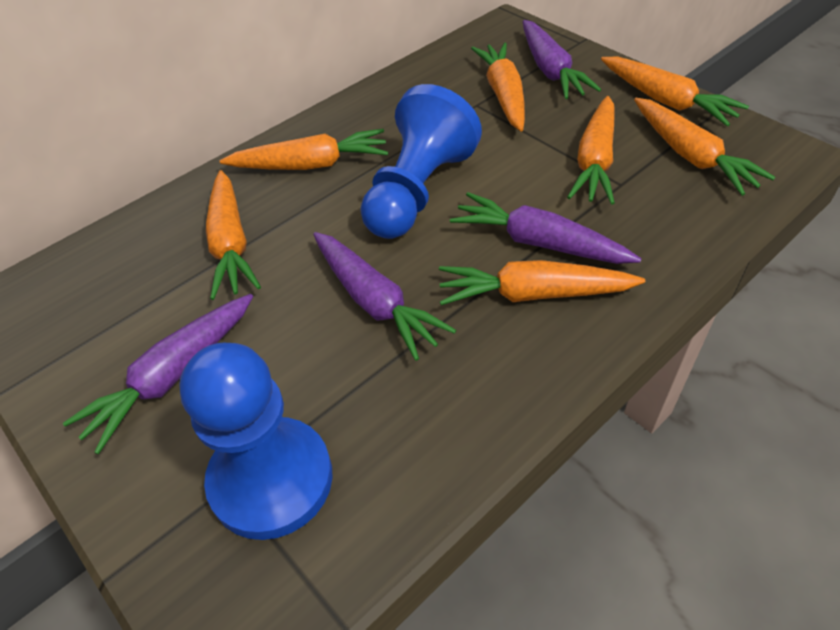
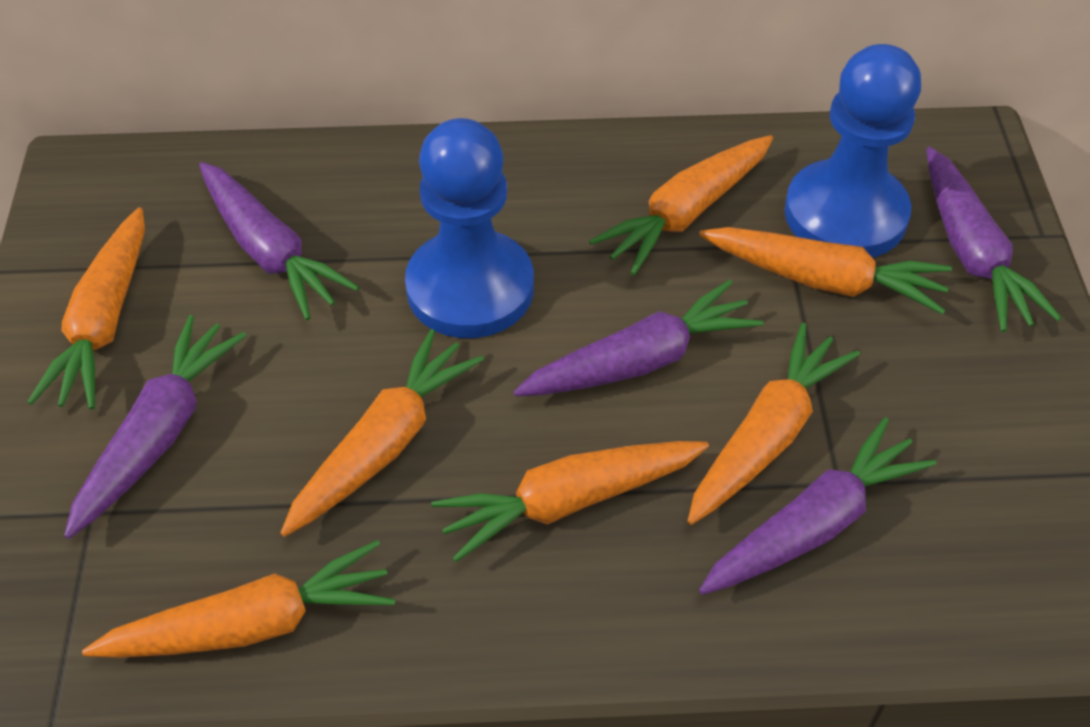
purple carrot: 4 -> 5

